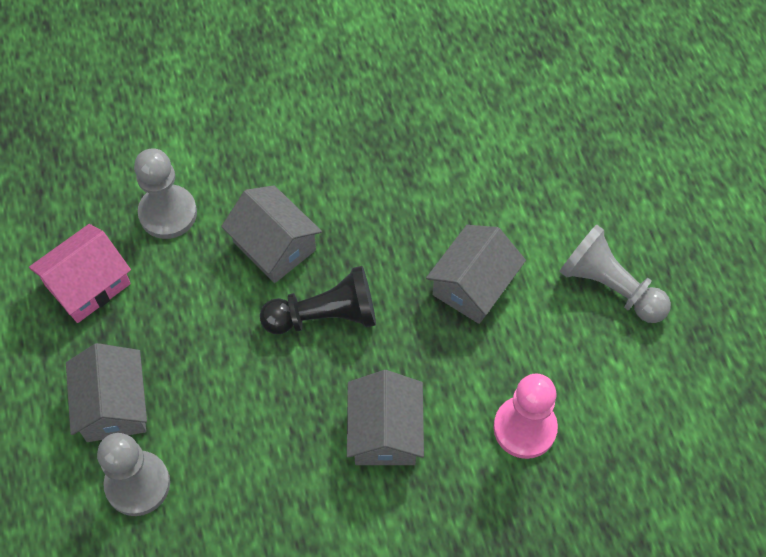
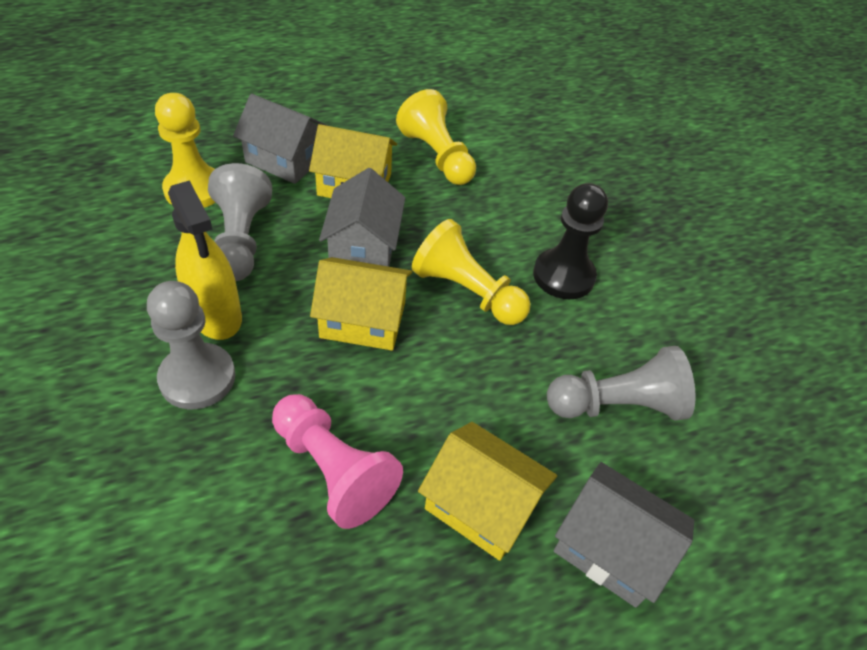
grey house: 4 -> 3
pink house: 1 -> 0
yellow house: 0 -> 3
yellow pawn: 0 -> 3
yellow spray bottle: 0 -> 1

